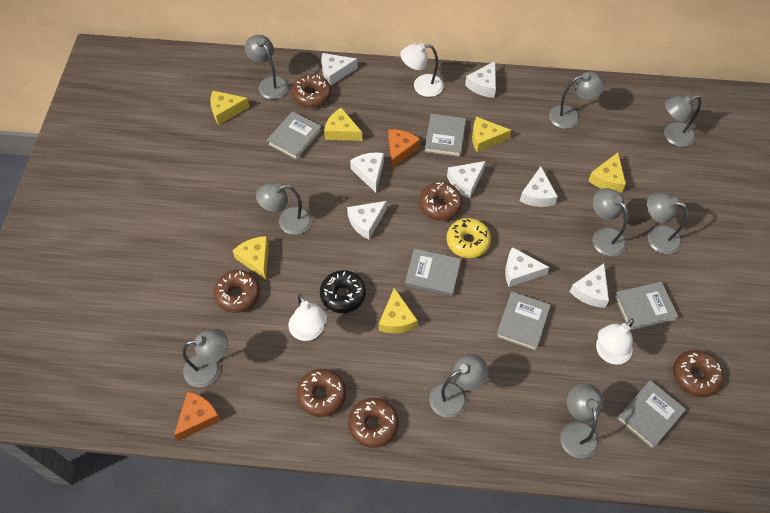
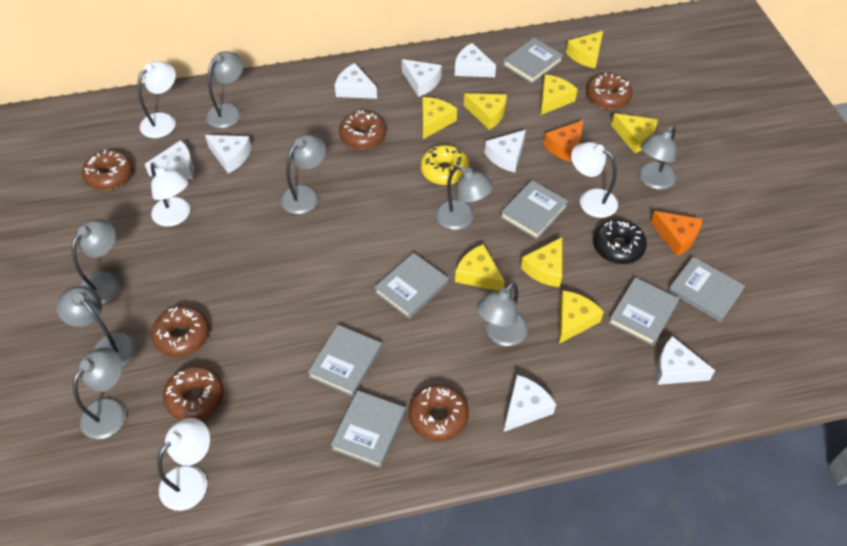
grey book: 6 -> 7
grey lamp: 9 -> 8
white lamp: 3 -> 4
yellow cheese: 6 -> 8

